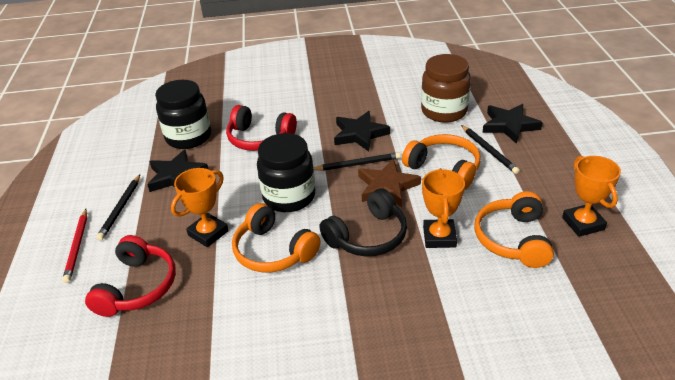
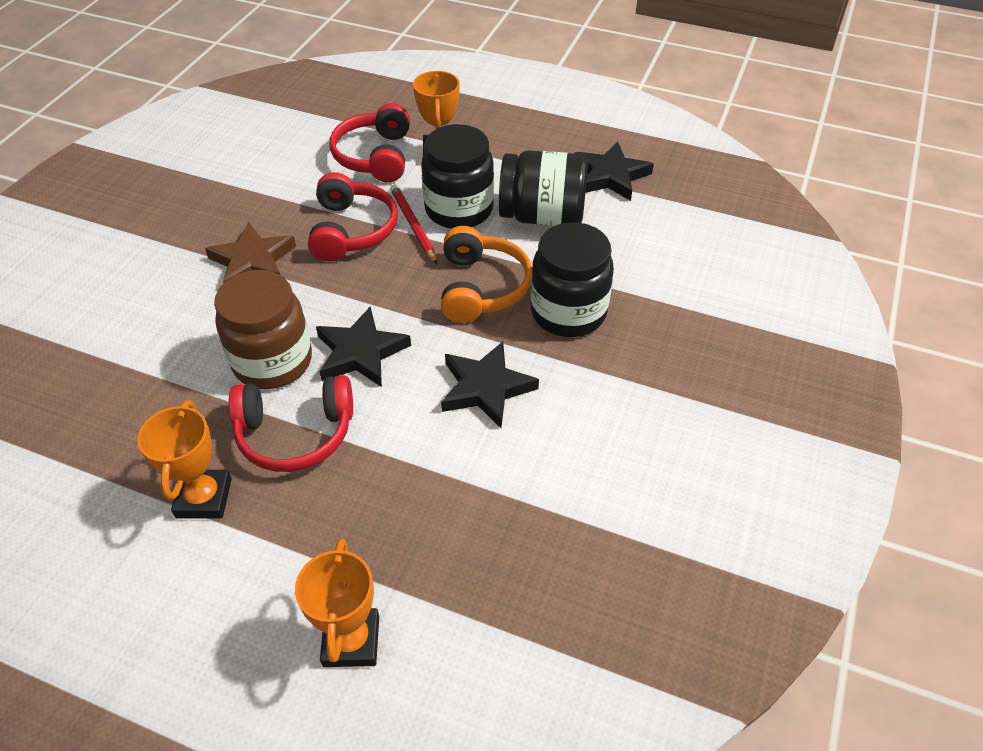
black headphones: 1 -> 0
black jar: 2 -> 3
black pencil: 3 -> 0
orange headphones: 3 -> 1
red headphones: 2 -> 3

